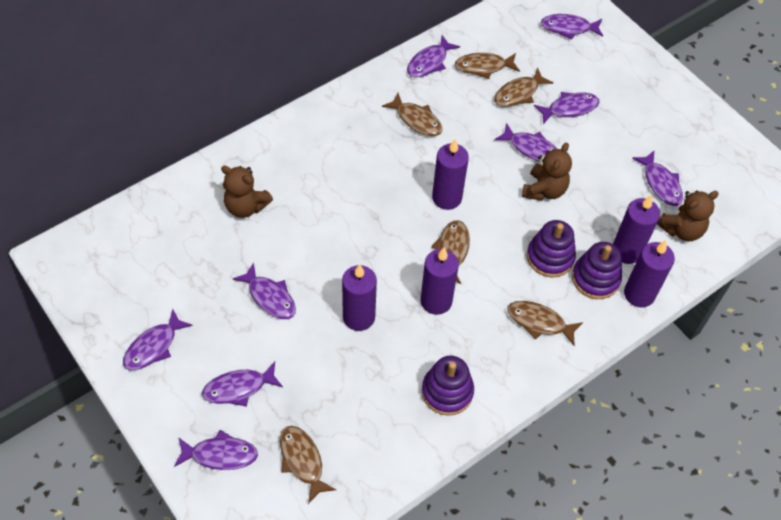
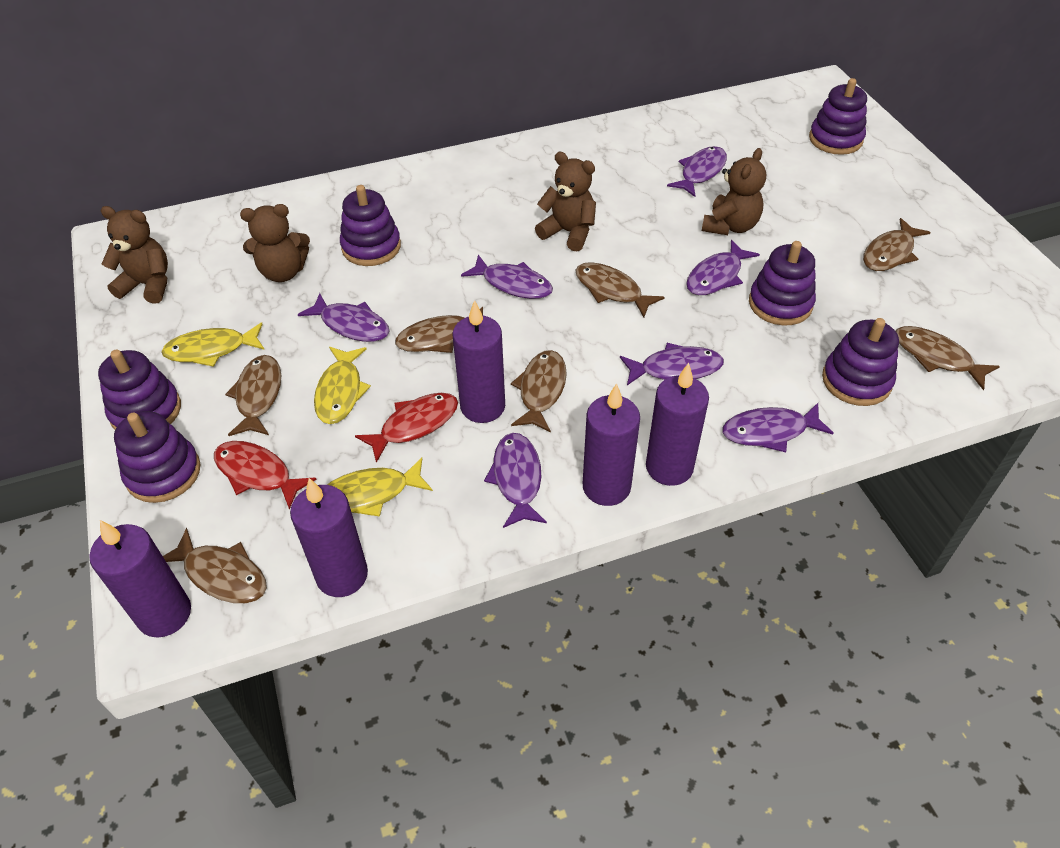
brown fish: 6 -> 7
brown teddy bear: 3 -> 4
purple fish: 9 -> 7
purple stacking toy: 3 -> 6
red fish: 0 -> 2
yellow fish: 0 -> 3

